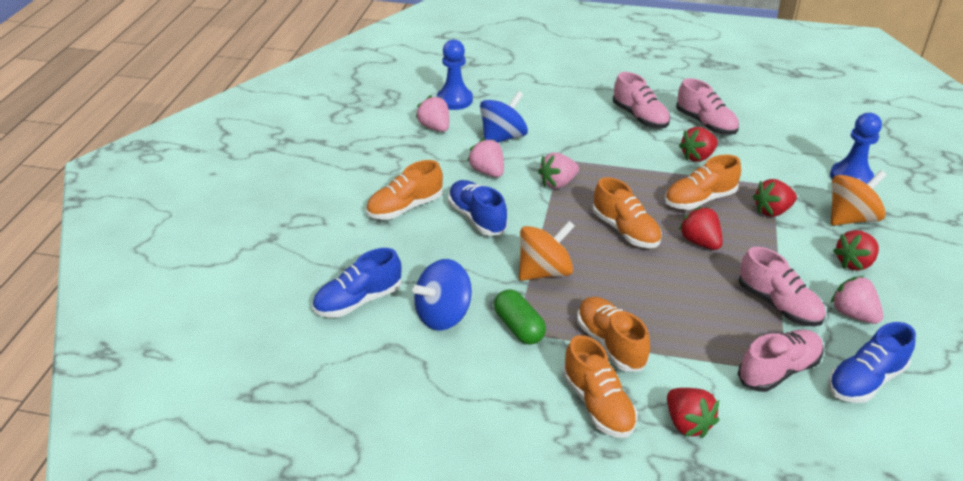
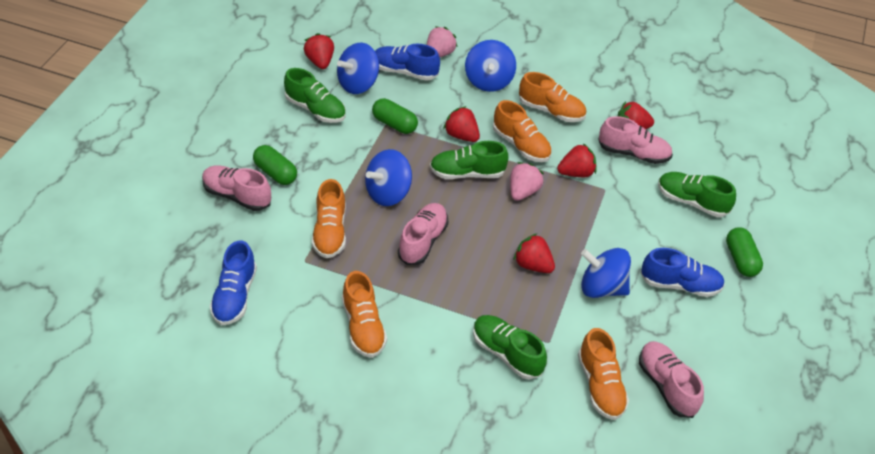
blue pawn: 2 -> 0
blue spinning top: 2 -> 4
green capsule: 1 -> 3
green shoe: 0 -> 4
orange spinning top: 2 -> 0
pink strawberry: 4 -> 2

